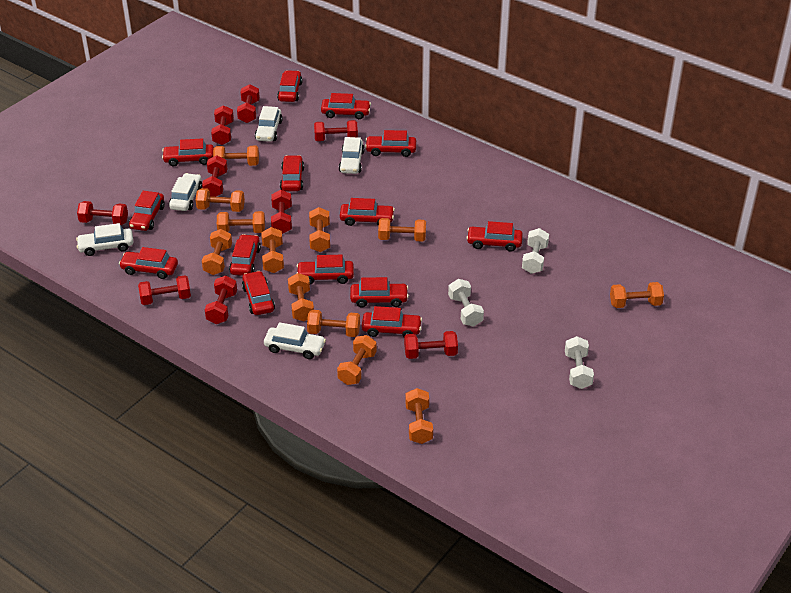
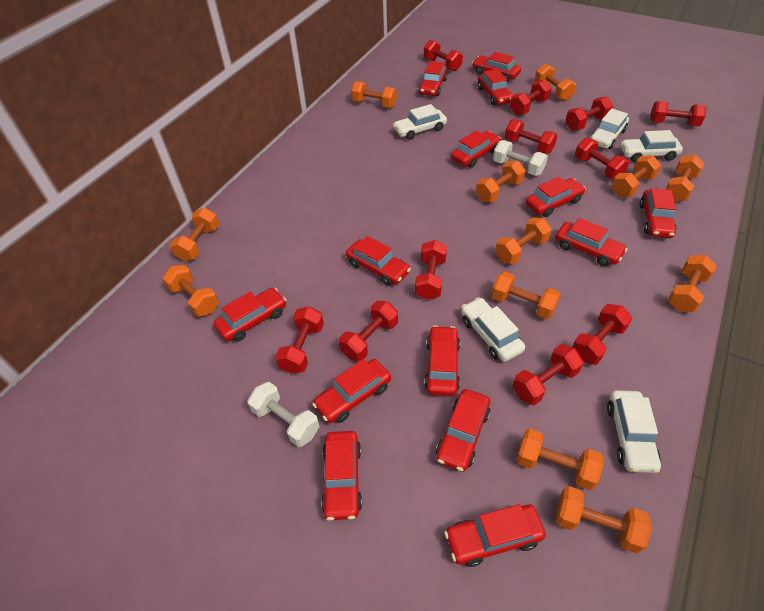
red dumbbell: 9 -> 11
white dumbbell: 3 -> 2

